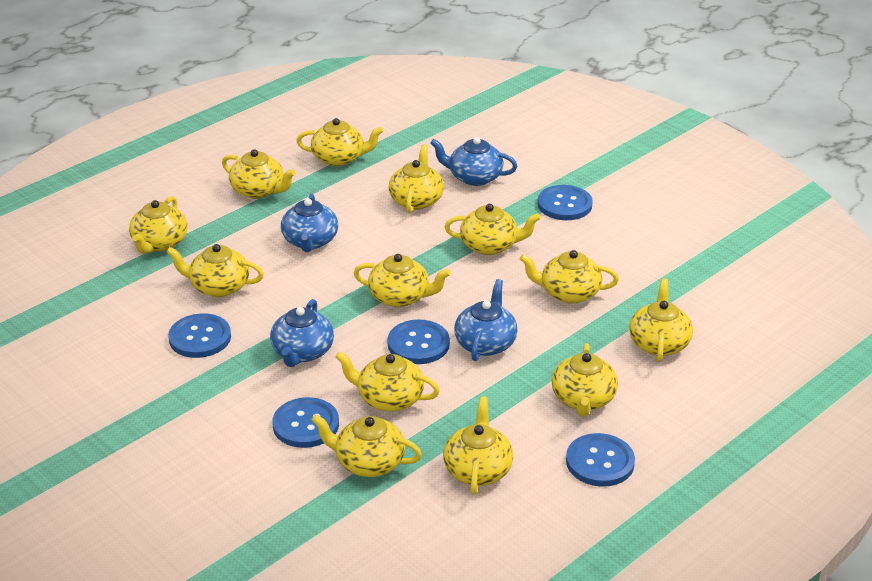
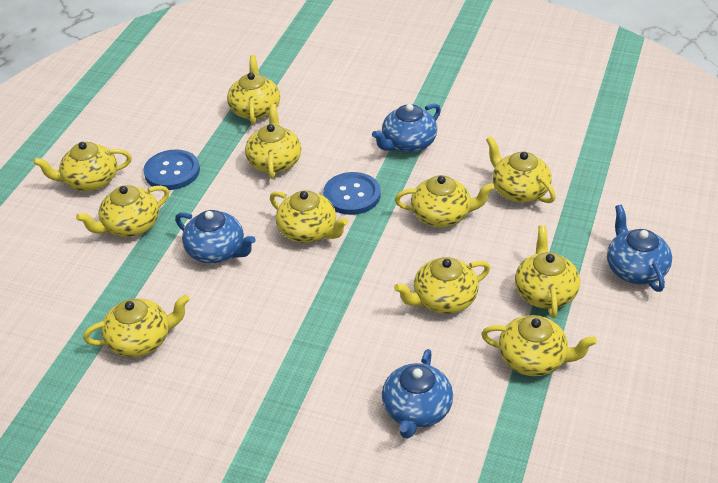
blue button: 5 -> 2
yellow teapot: 13 -> 11

